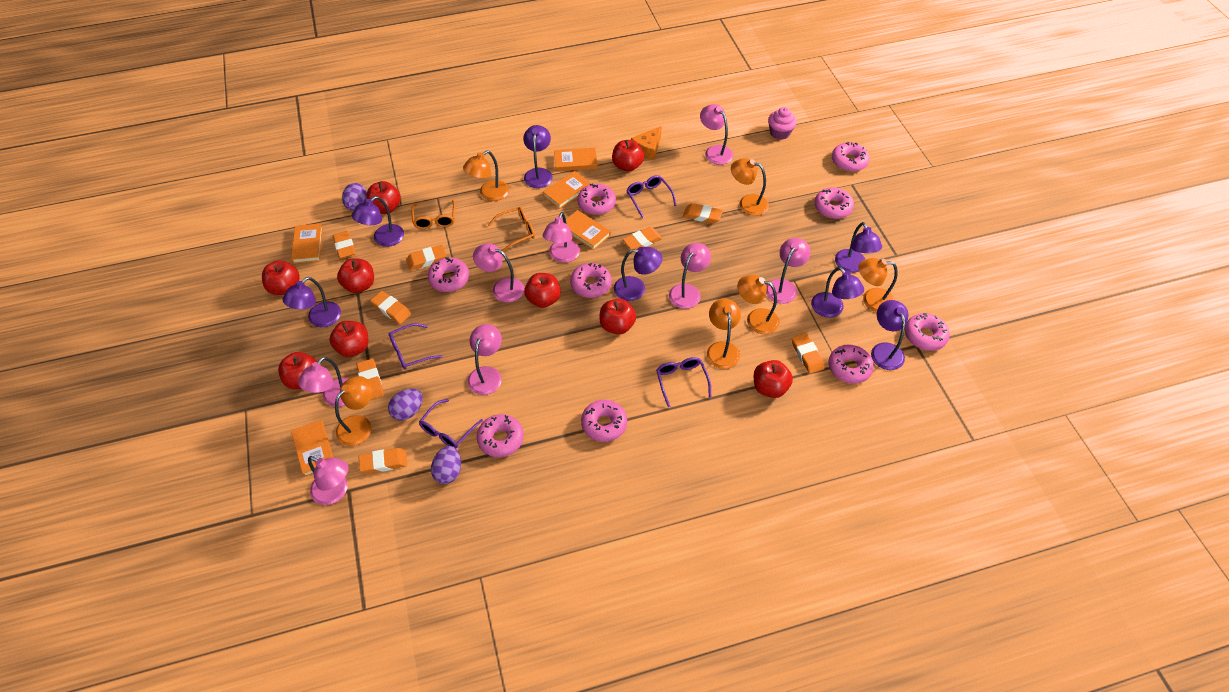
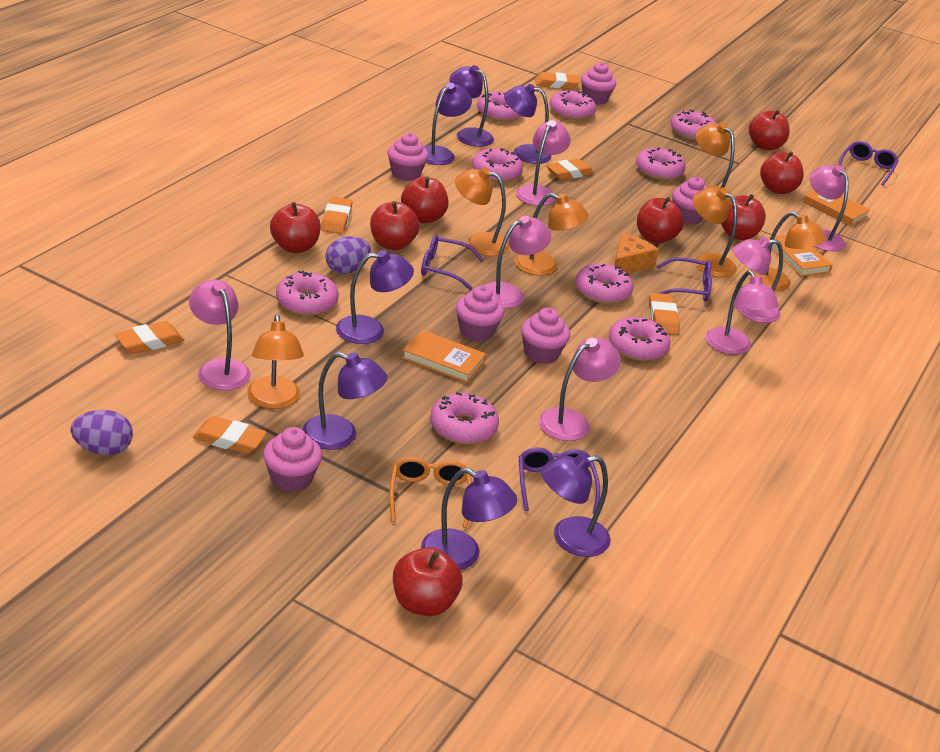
orange book: 5 -> 3
orange eraser: 8 -> 6
orange glasses: 2 -> 1
pink cupcake: 1 -> 6
pink lamp: 8 -> 7
purple egg: 3 -> 2
red apple: 9 -> 8

